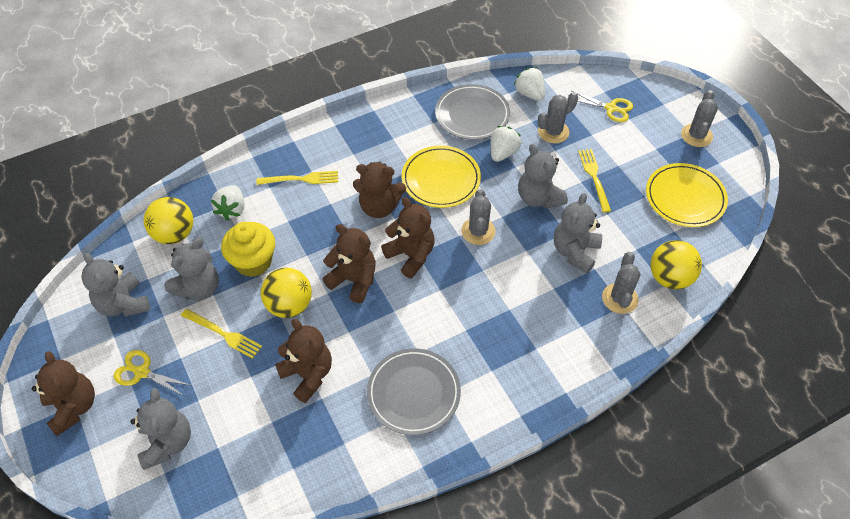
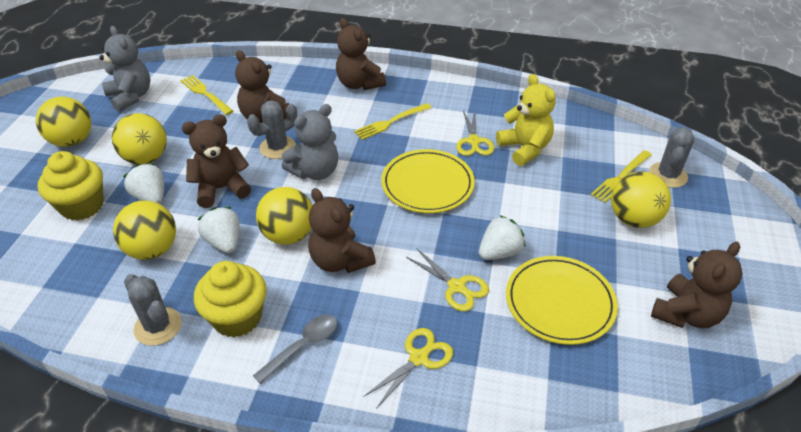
grey cactus: 4 -> 3
grey plate: 2 -> 0
grey spoon: 0 -> 1
grey teddy bear: 5 -> 2
yellow ball: 3 -> 5
yellow cupcake: 1 -> 2
yellow scissors: 2 -> 3
yellow teddy bear: 0 -> 1

